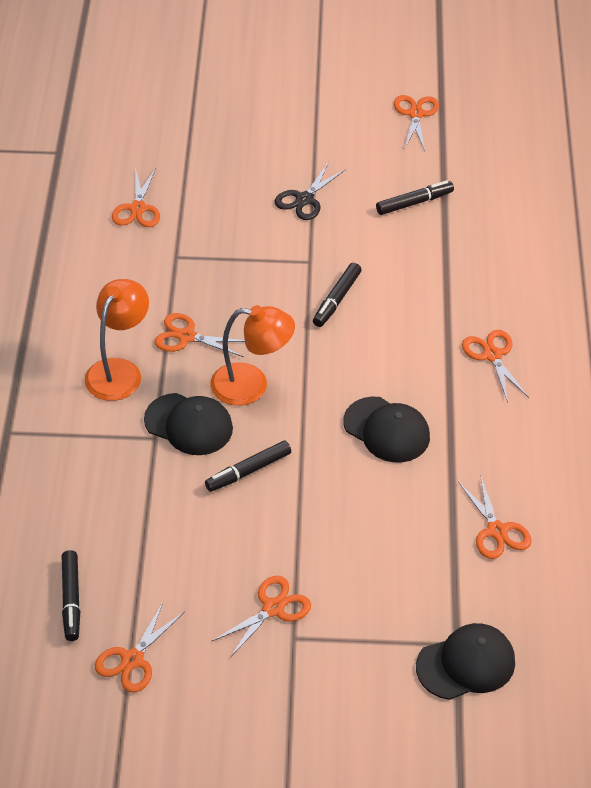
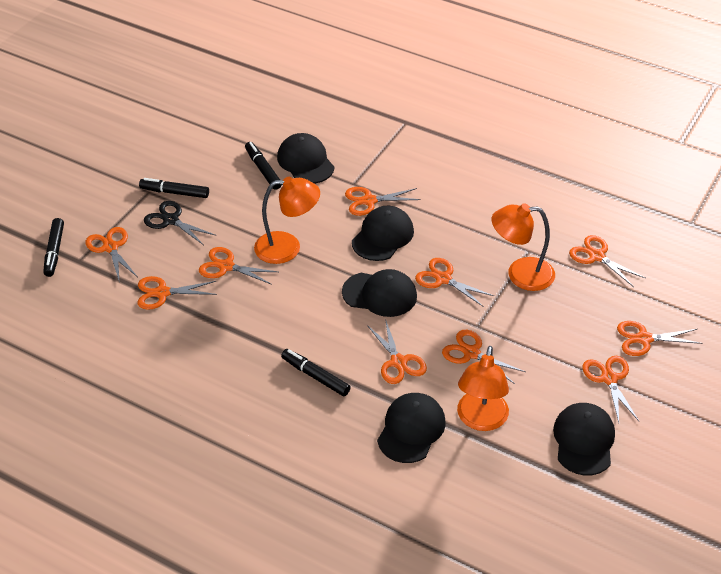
black cap: 3 -> 5
orange lamp: 2 -> 3
orange scissors: 7 -> 10

